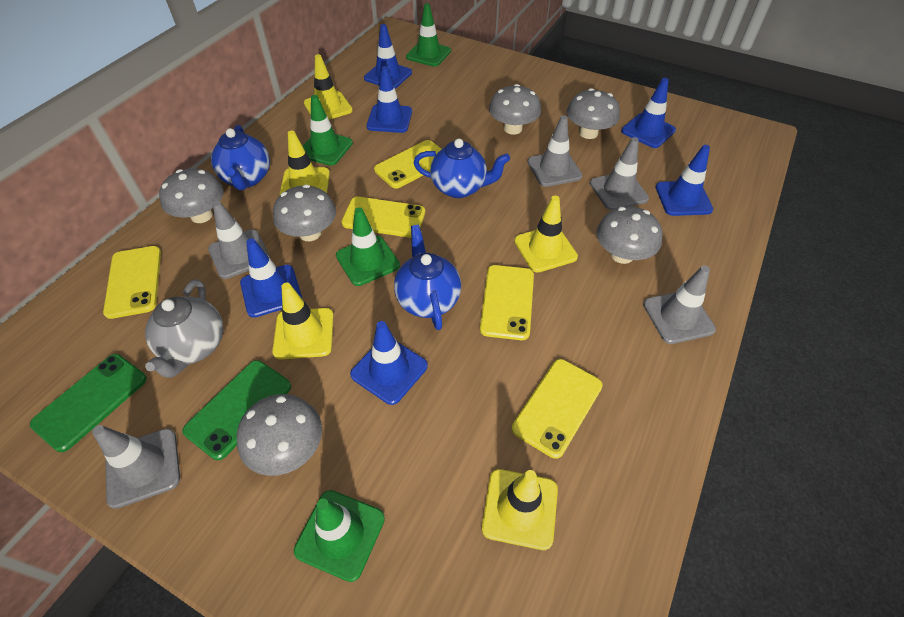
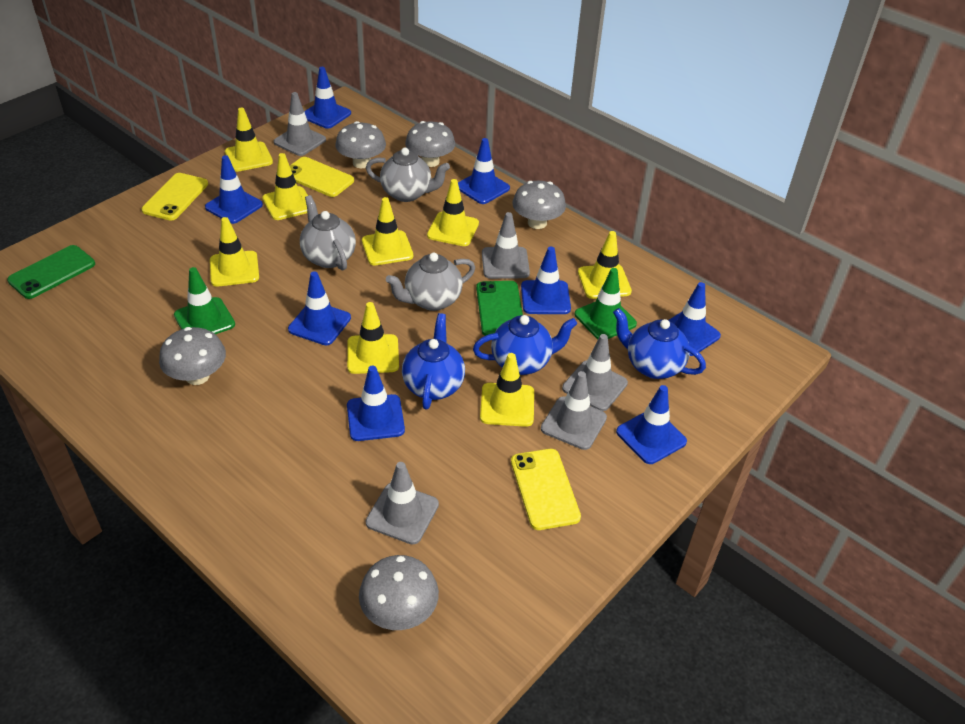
blue traffic cone: 6 -> 8
green traffic cone: 4 -> 2
grey mushroom: 6 -> 5
grey teapot: 1 -> 3
yellow phone: 5 -> 3
yellow traffic cone: 5 -> 8

